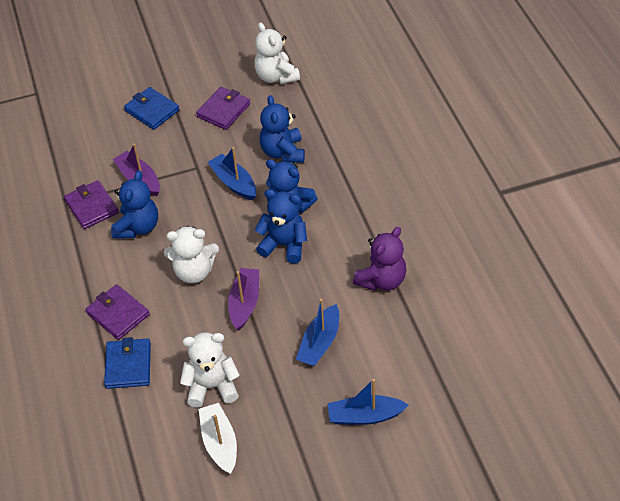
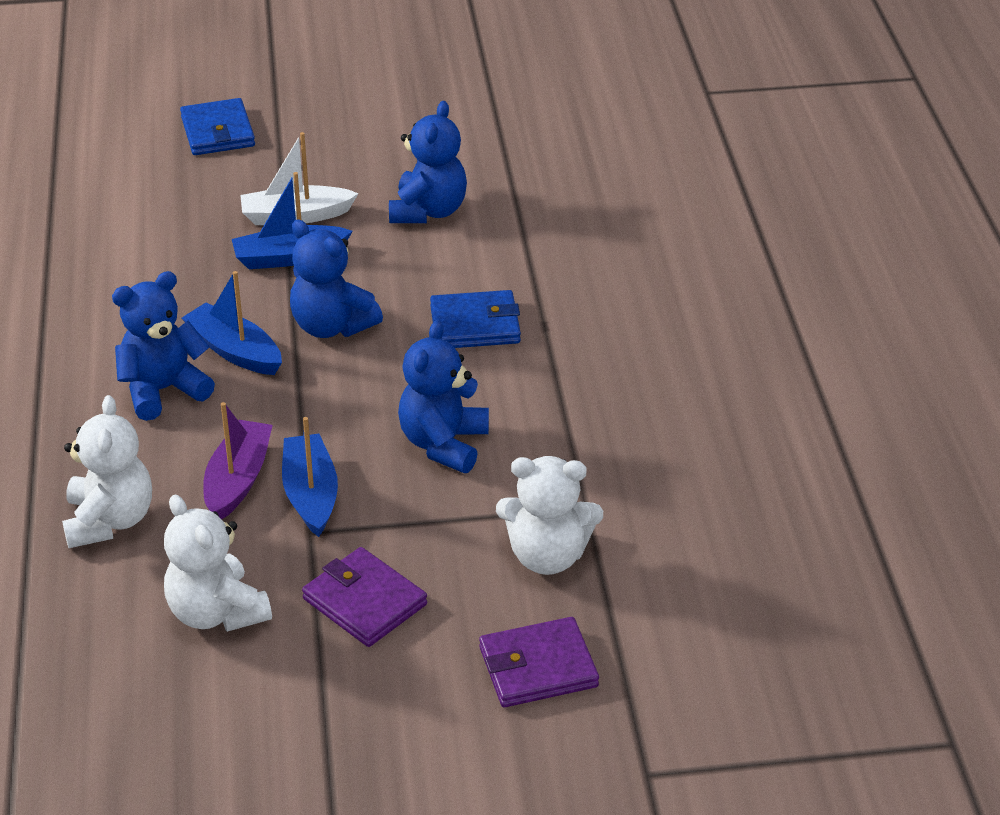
purple boat: 2 -> 1
purple teddy bear: 1 -> 0
purple wallet: 3 -> 2

